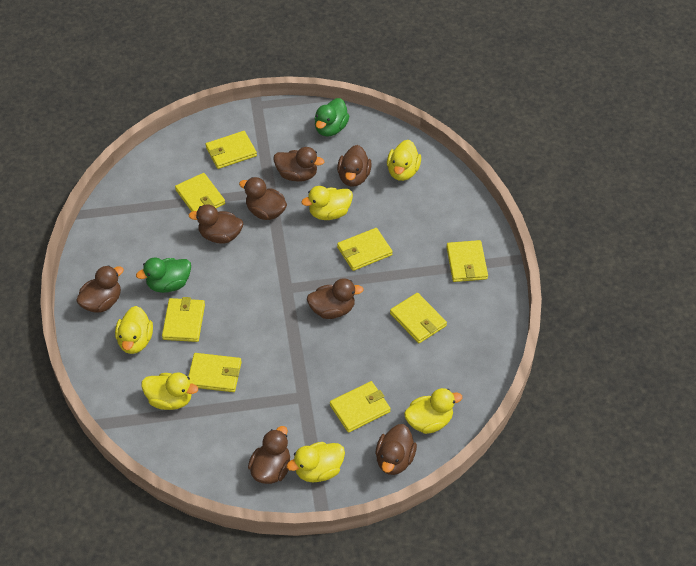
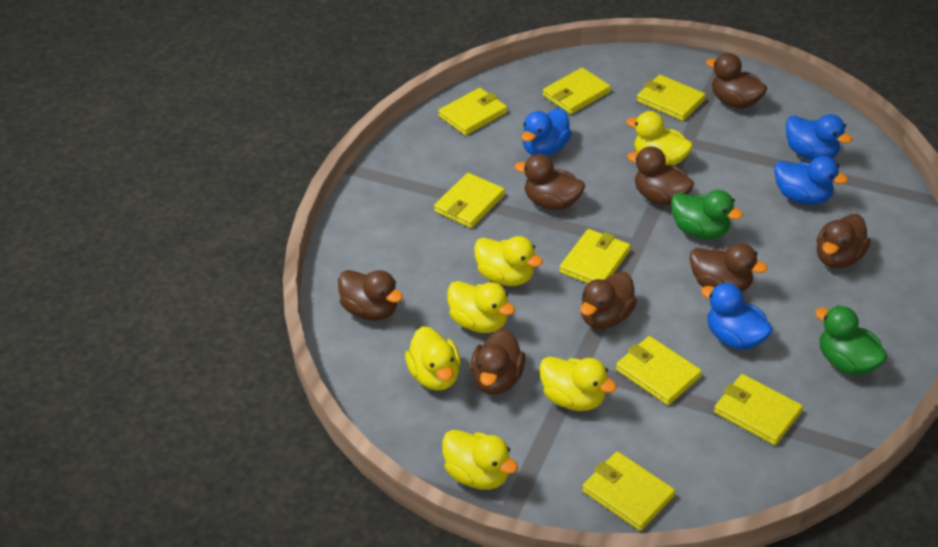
blue duck: 0 -> 4

